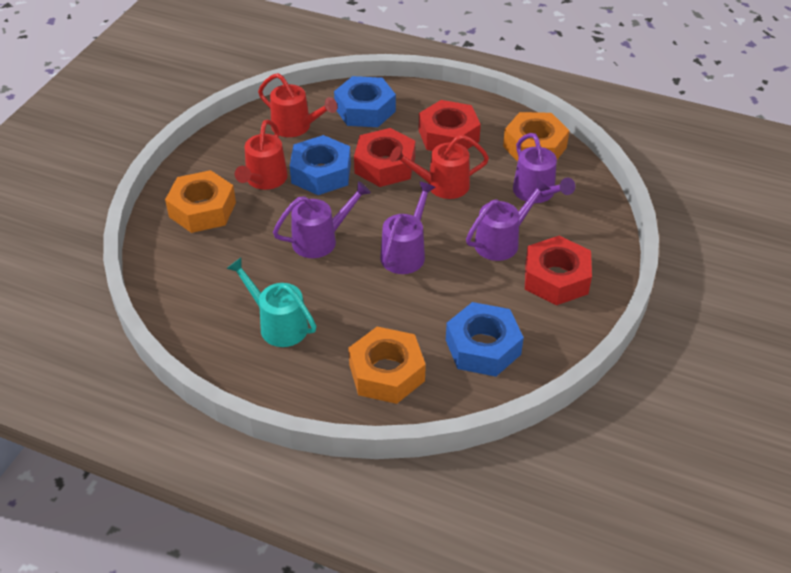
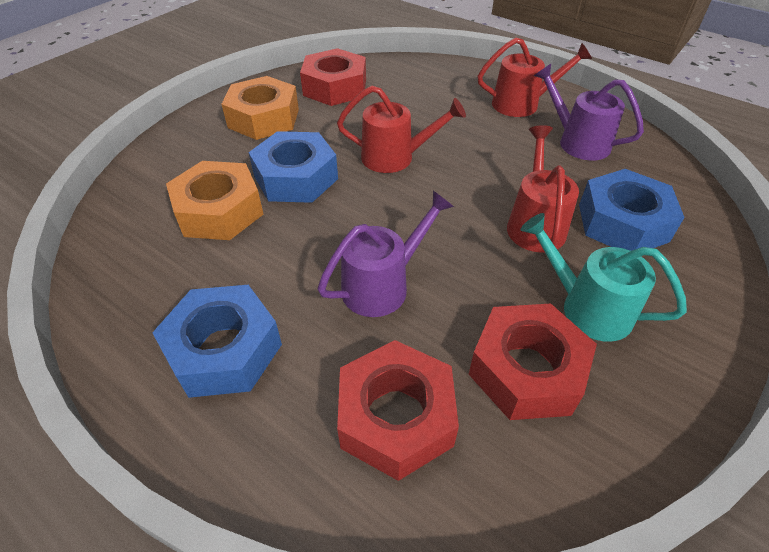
orange nut: 3 -> 2
purple watering can: 4 -> 2

